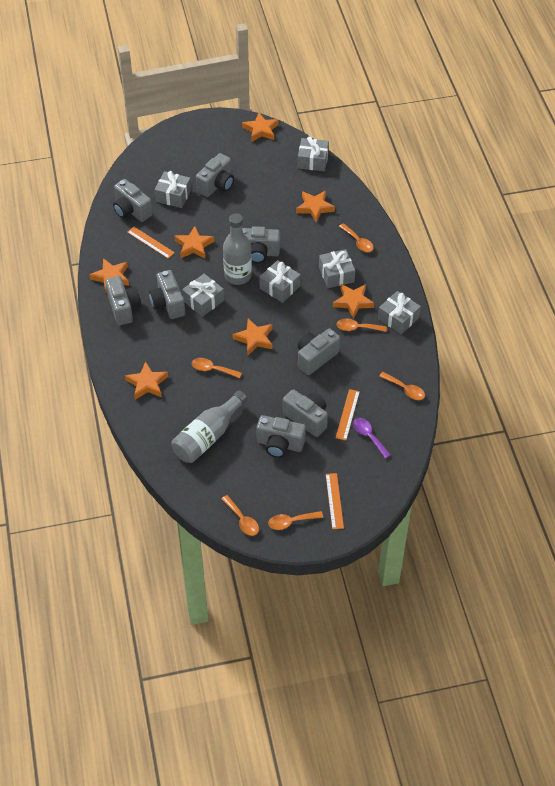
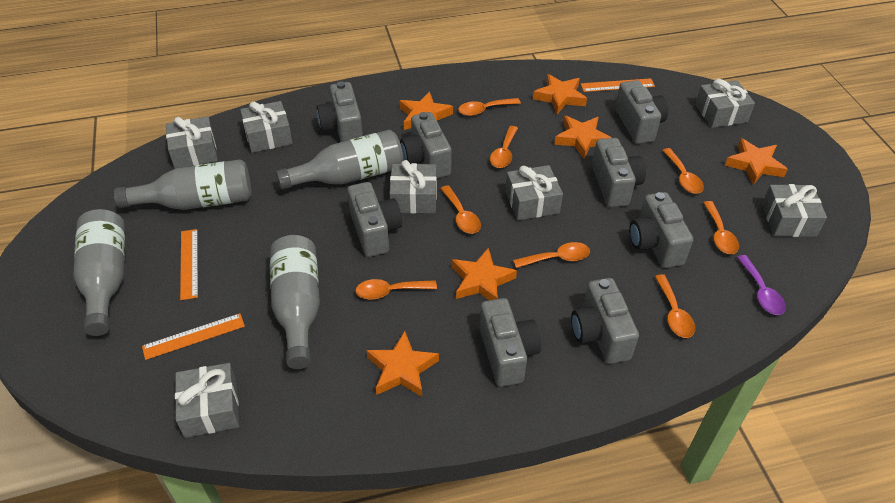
grey bottle: 2 -> 4
grey gift: 6 -> 7
orange spoon: 6 -> 8
orange star: 7 -> 6

